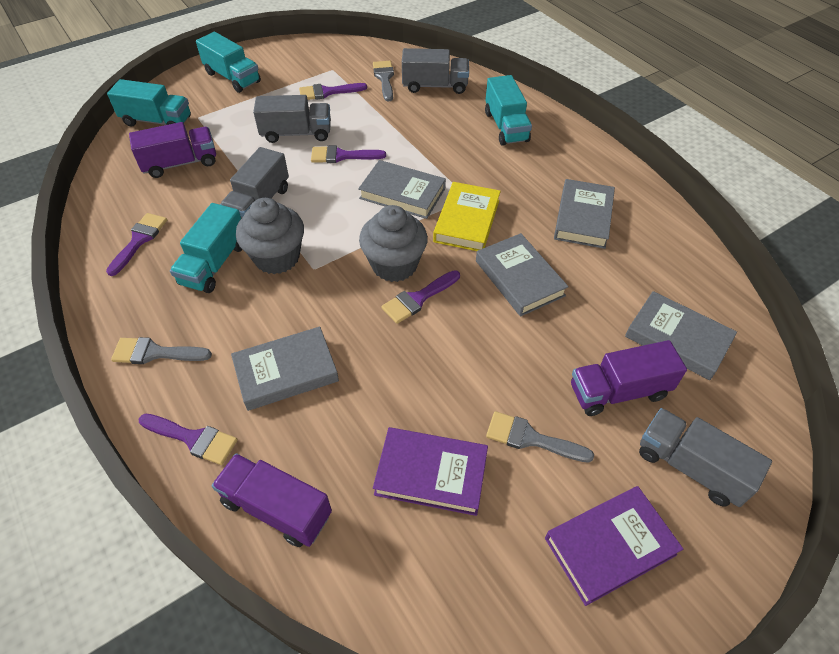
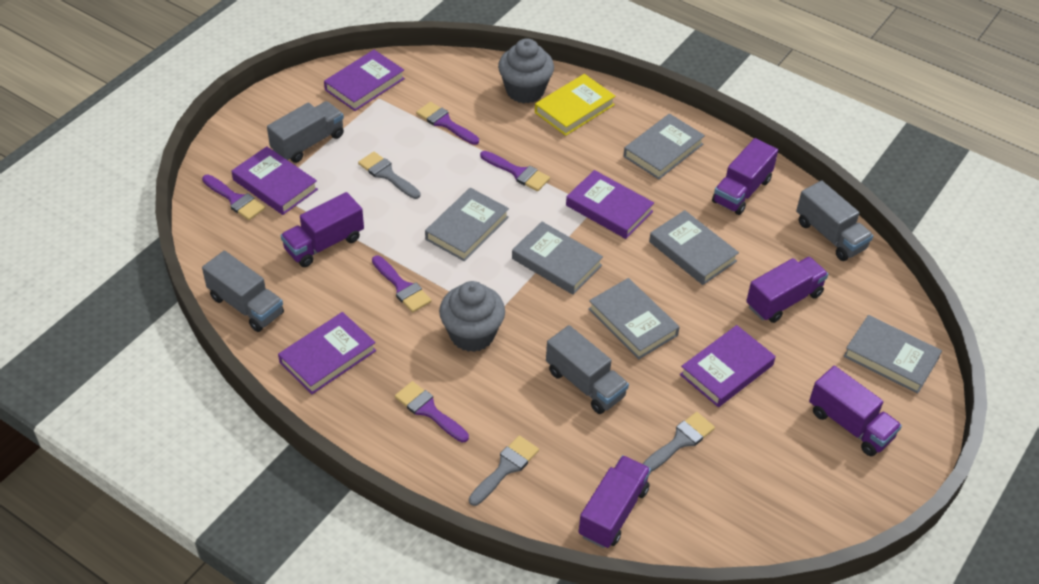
grey book: 5 -> 6
purple book: 2 -> 5
purple truck: 3 -> 5
turquoise truck: 4 -> 0

